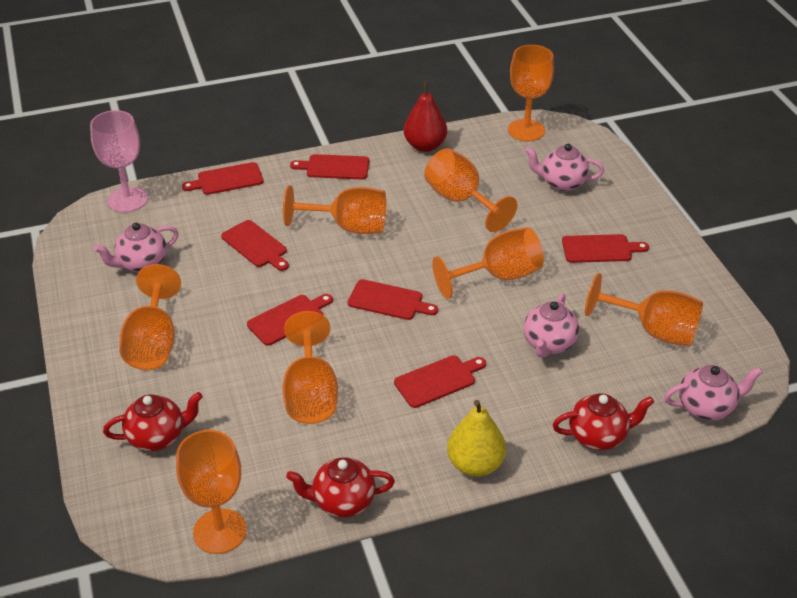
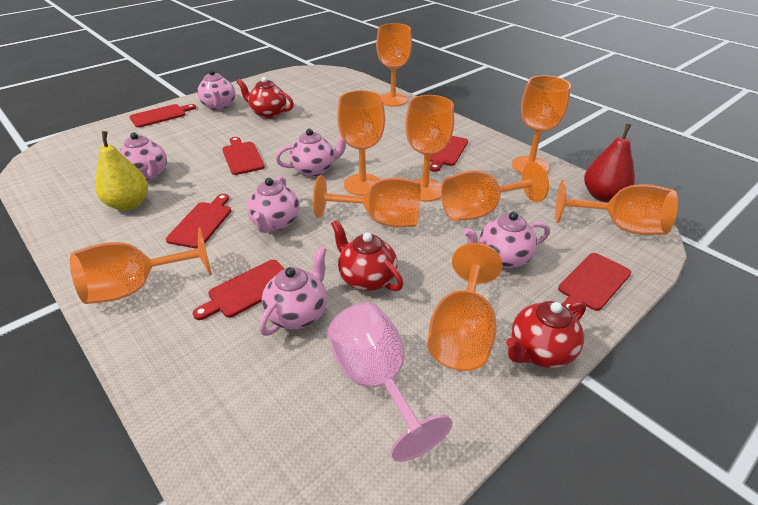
orange goblet: 8 -> 9
pink teapot: 4 -> 6
red cutting board: 7 -> 6

